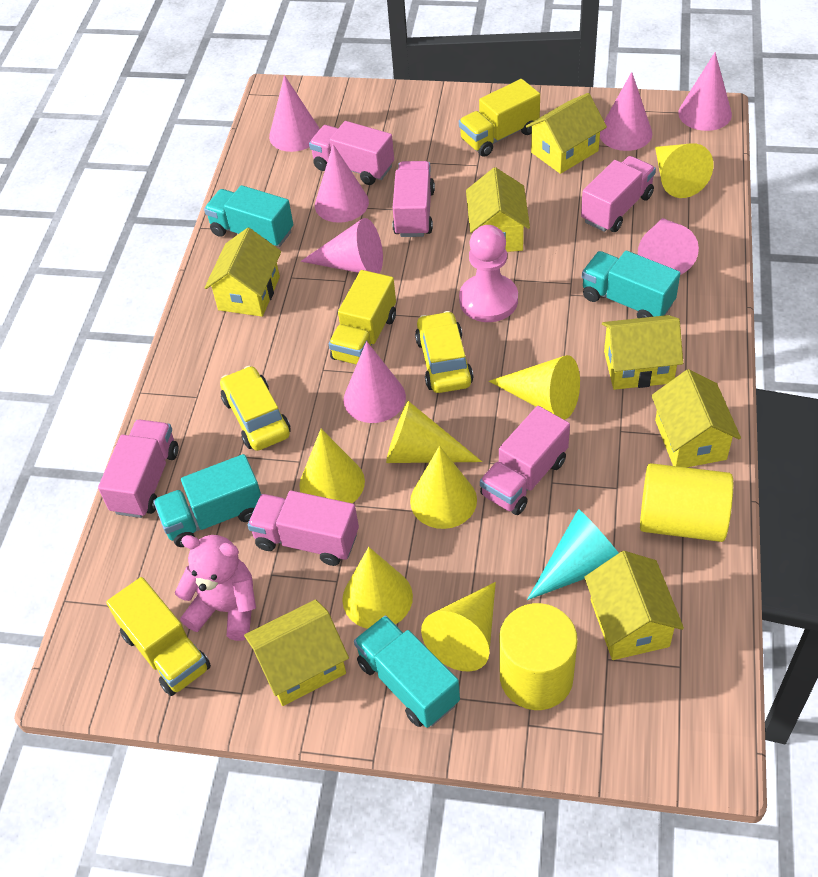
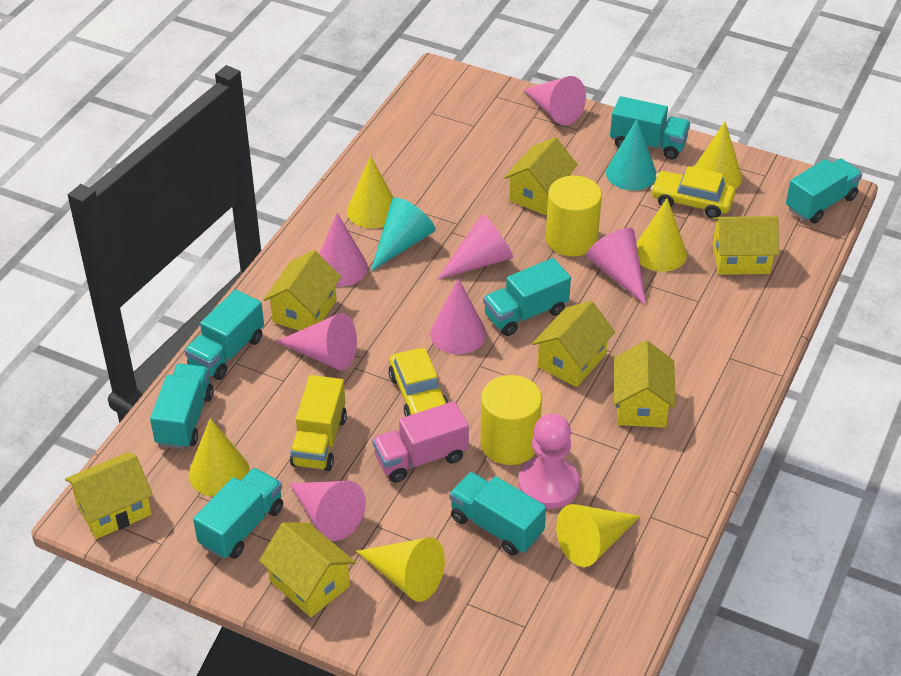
pink teddy bear: 1 -> 0
pink truck: 6 -> 1
turquoise cone: 1 -> 2
turquoise truck: 4 -> 7
yellow cone: 7 -> 6
yellow truck: 3 -> 1

